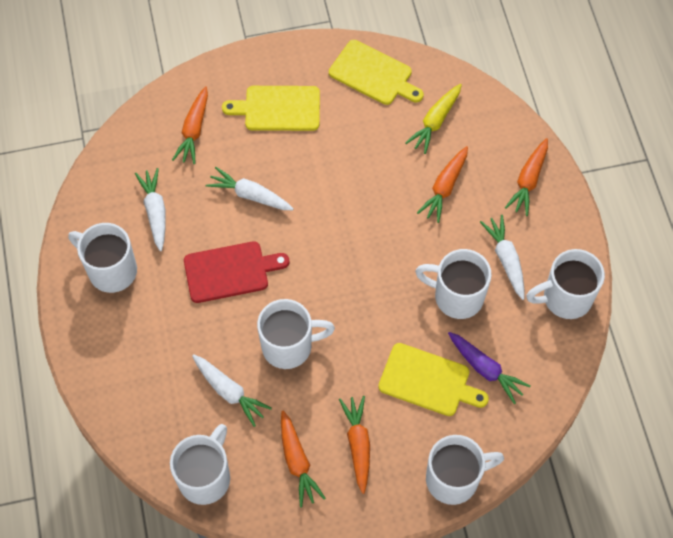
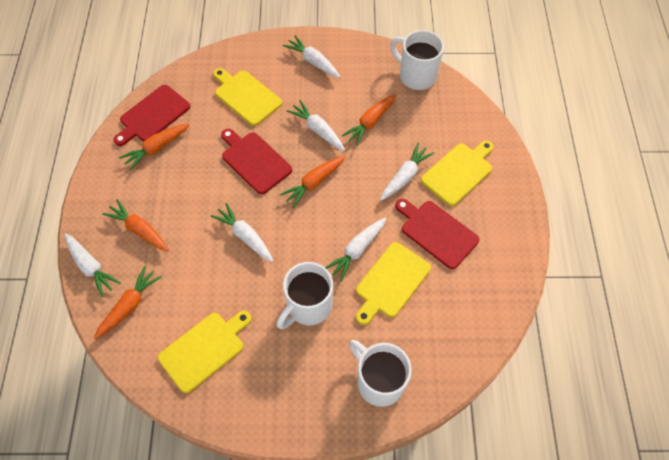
purple carrot: 1 -> 0
red cutting board: 1 -> 3
white carrot: 4 -> 6
white mug: 6 -> 3
yellow carrot: 1 -> 0
yellow cutting board: 3 -> 4

